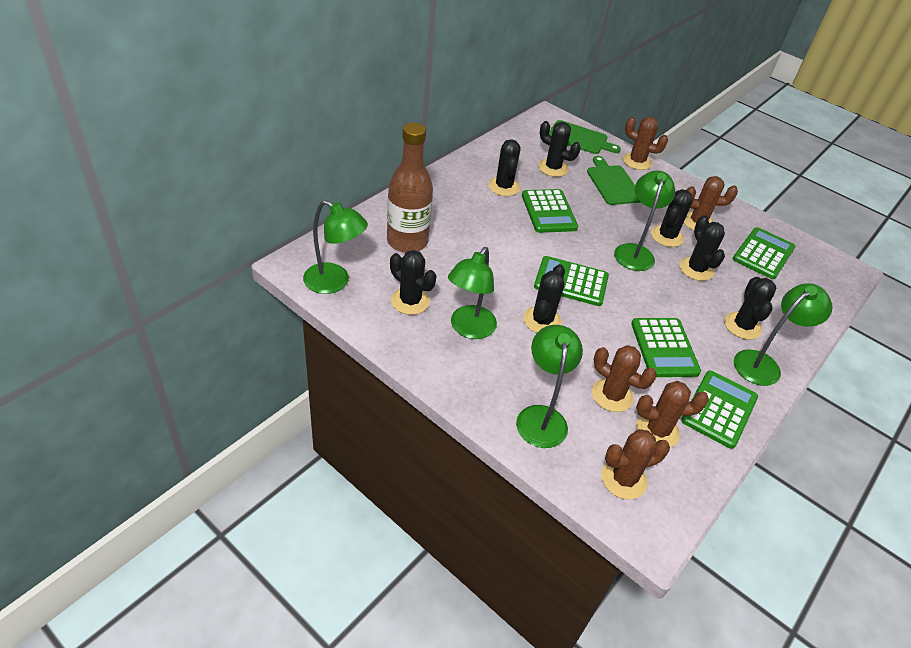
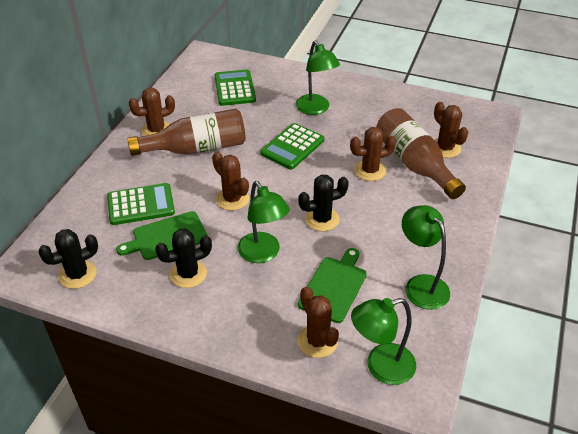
black cactus: 7 -> 3
brown bottle: 1 -> 2
green calculator: 5 -> 3
green lamp: 5 -> 4

